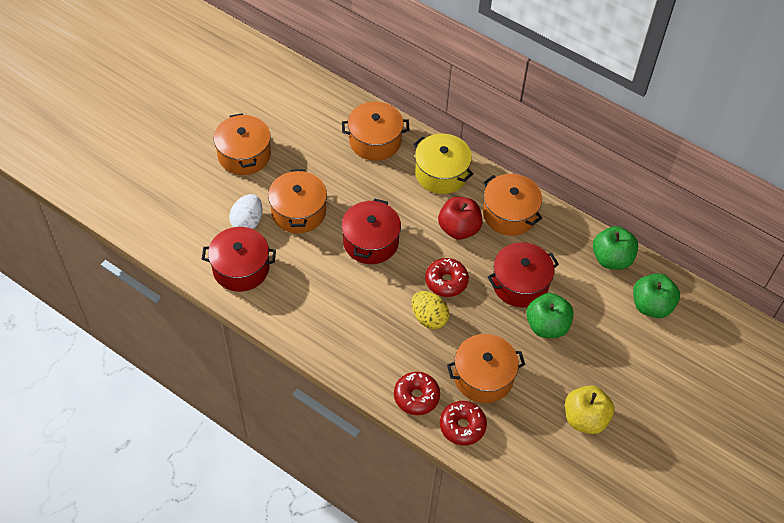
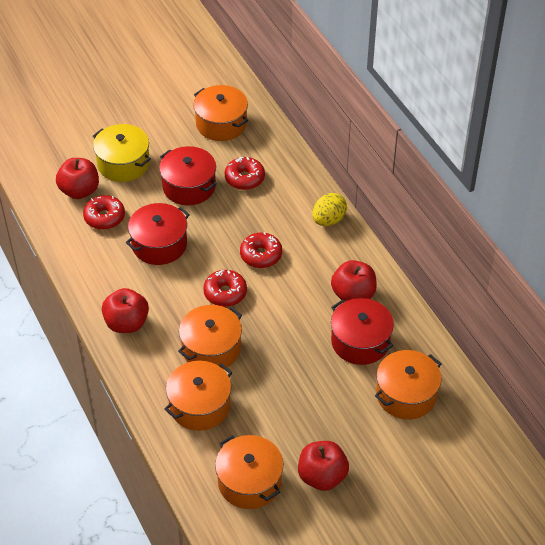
green apple: 3 -> 0
red apple: 1 -> 4
red donut: 3 -> 4
white egg: 1 -> 0
yellow apple: 1 -> 0

